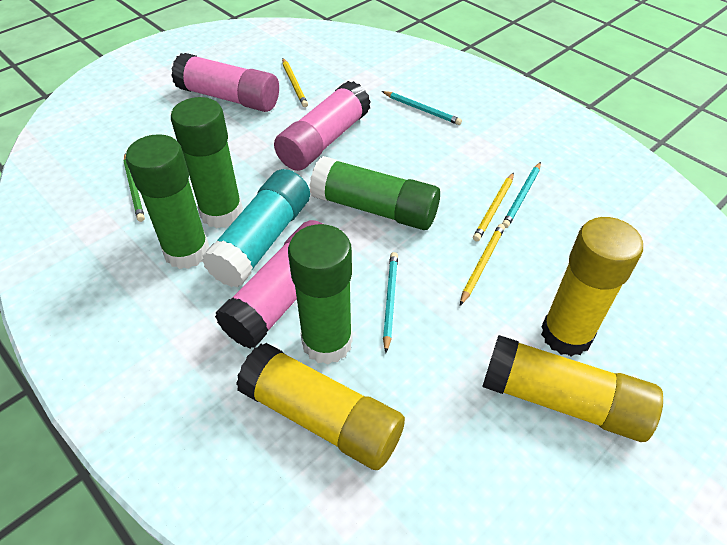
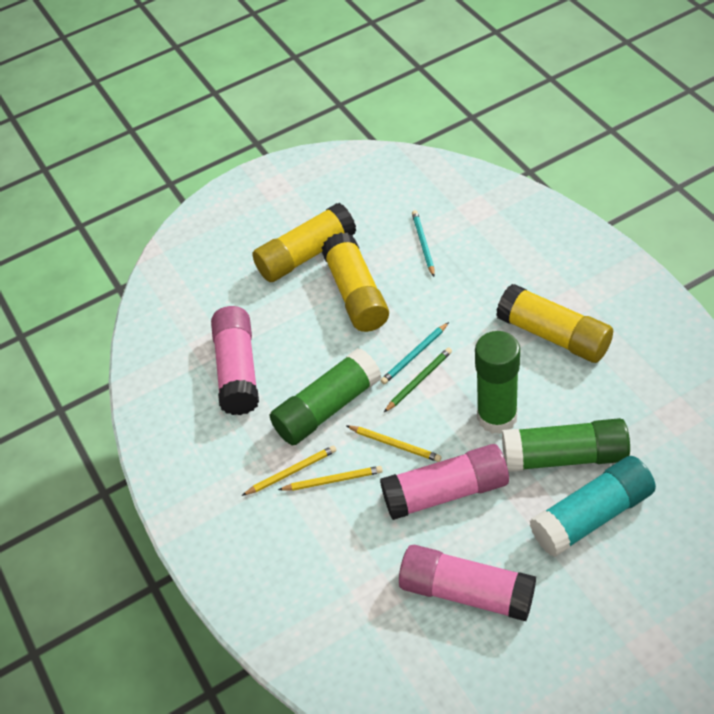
green glue stick: 4 -> 3
turquoise pencil: 3 -> 2

